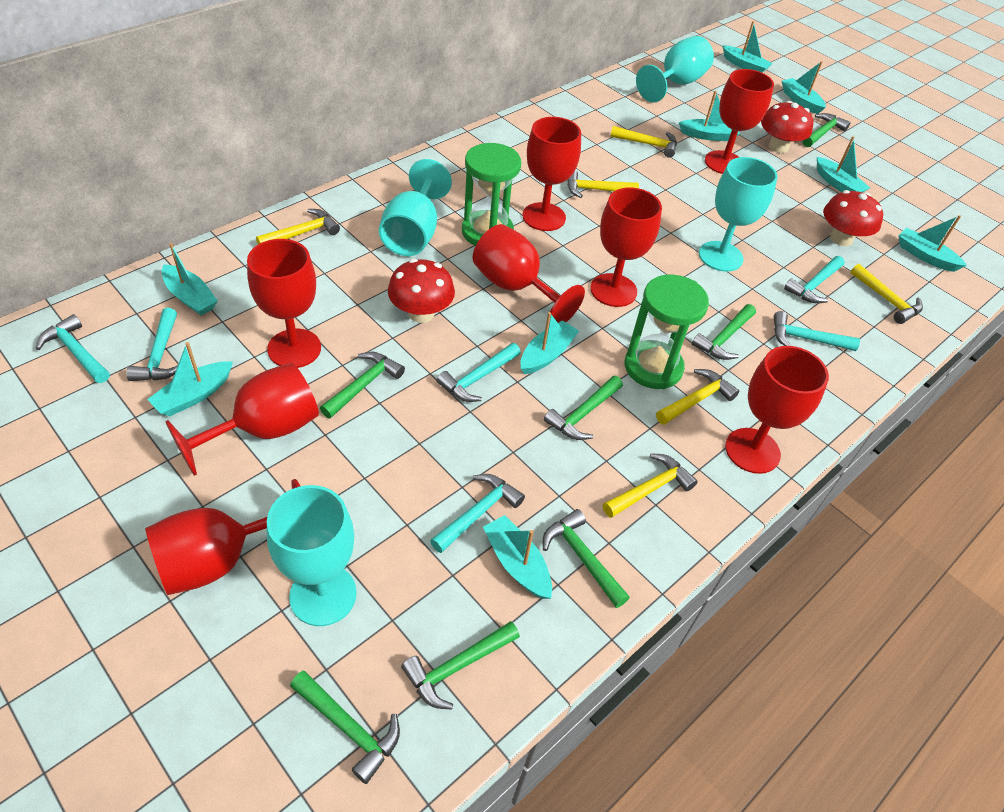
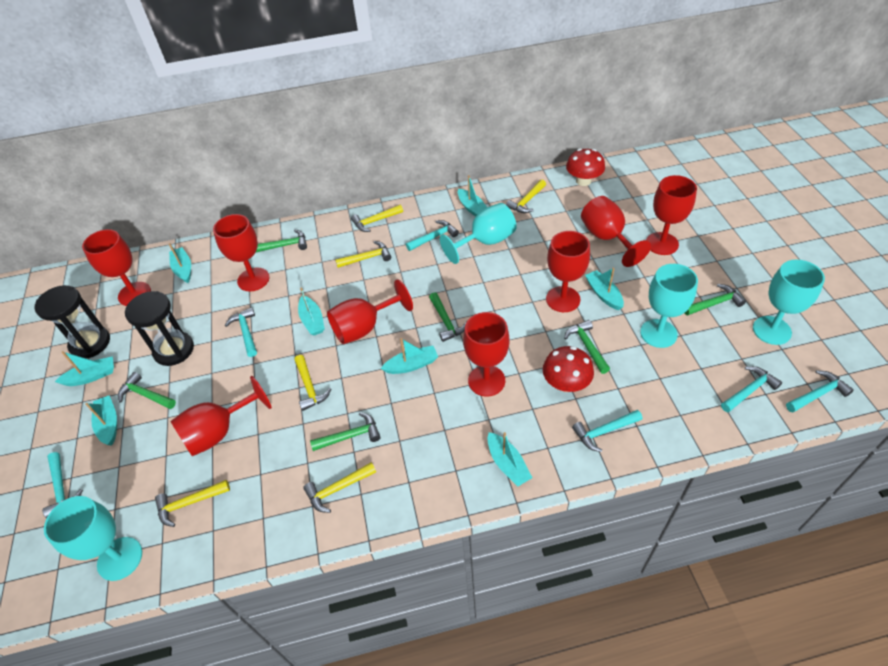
black hourglass: 0 -> 2
green hammer: 7 -> 6
green hourglass: 2 -> 0
red mushroom: 3 -> 2
turquoise boat: 9 -> 8

